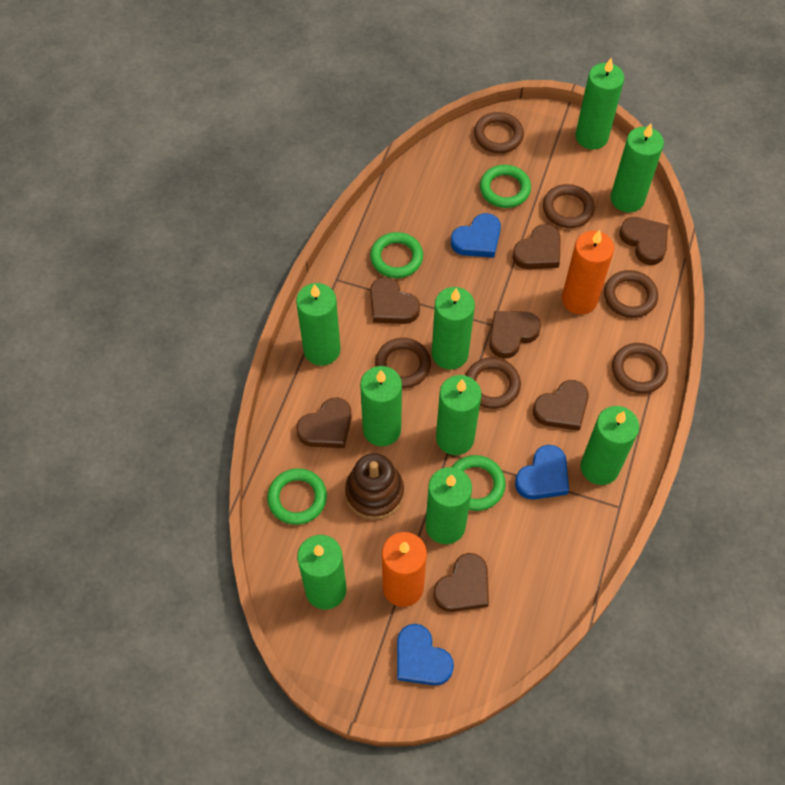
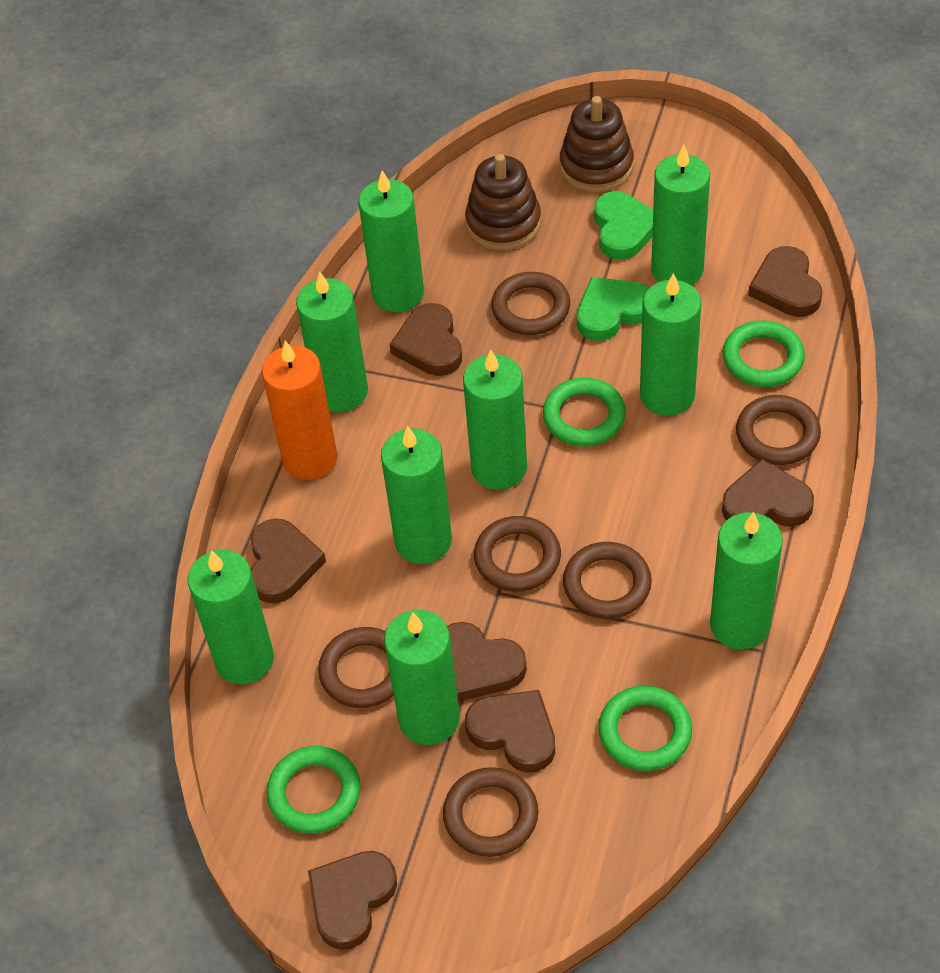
blue heart: 3 -> 0
brown stacking toy: 1 -> 2
green heart: 0 -> 2
orange candle: 2 -> 1

